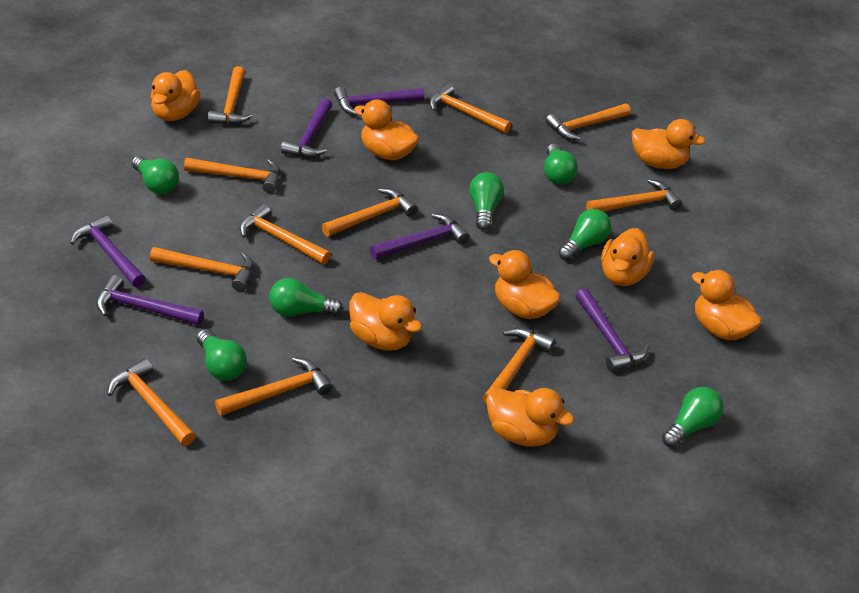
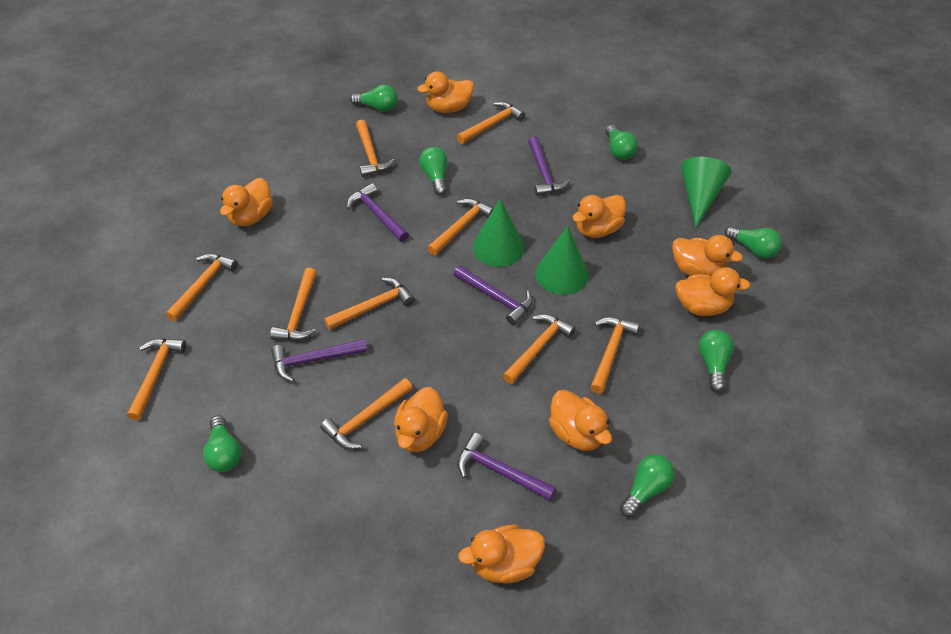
green cone: 0 -> 3
orange hammer: 11 -> 10
purple hammer: 6 -> 5

